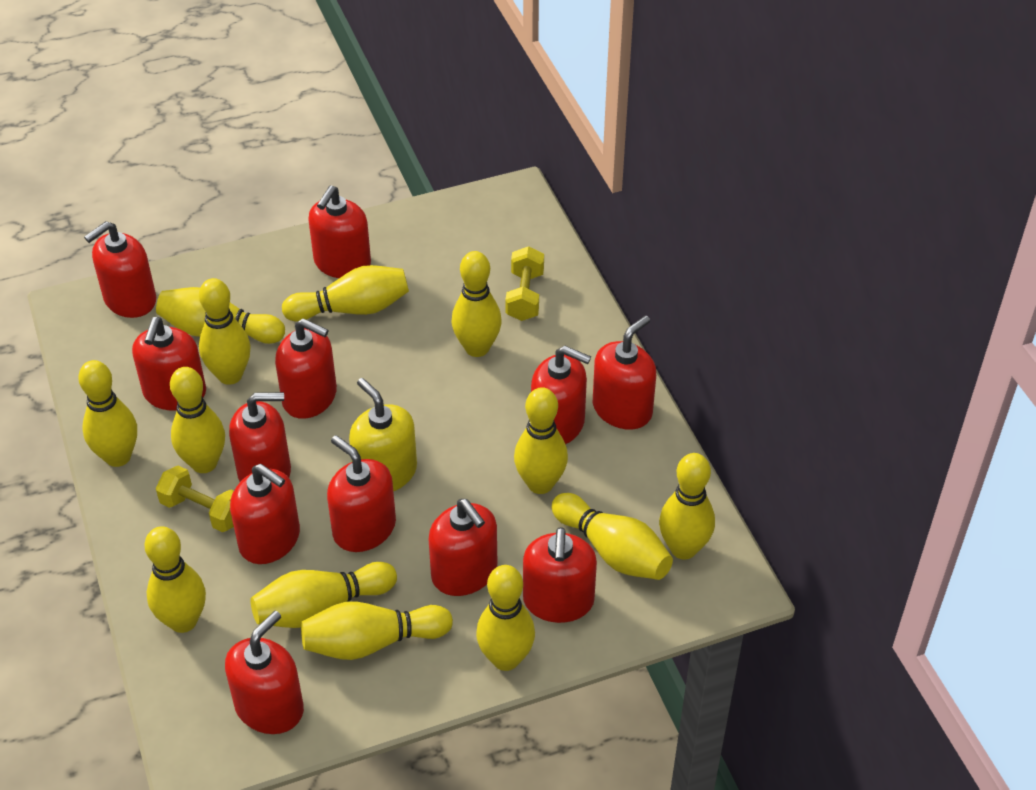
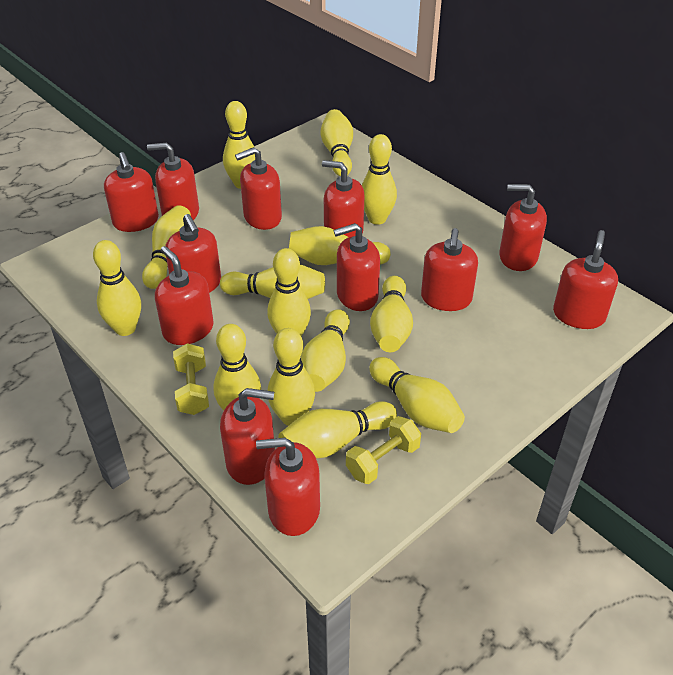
yellow bowling pin: 13 -> 14
yellow soap dispenser: 1 -> 0

